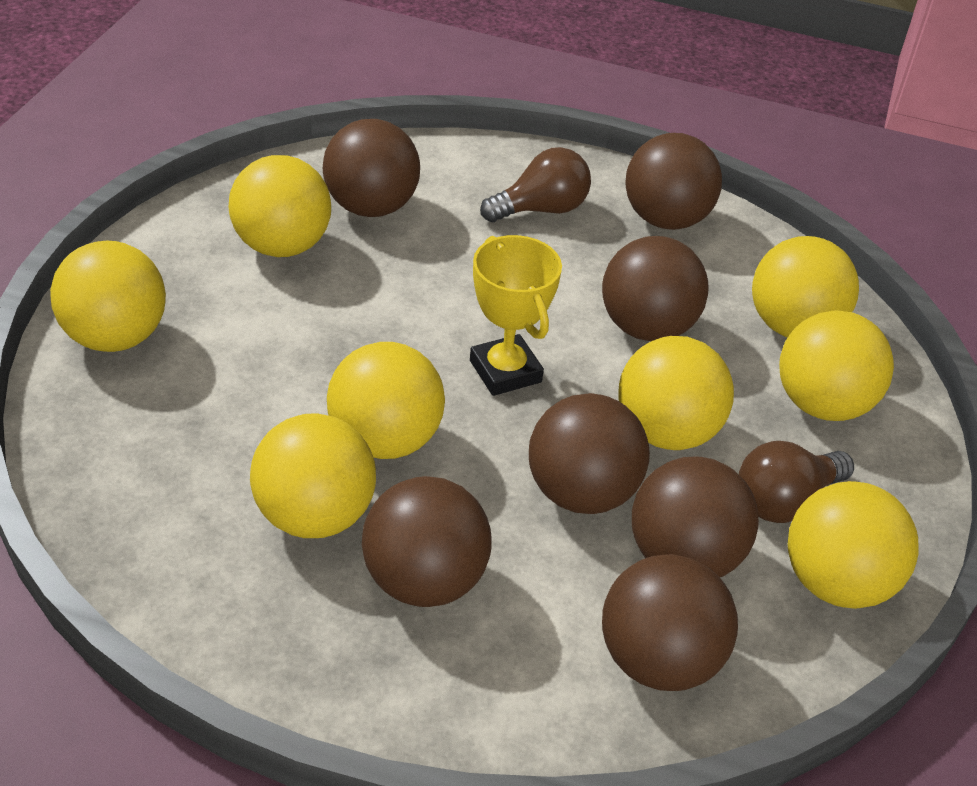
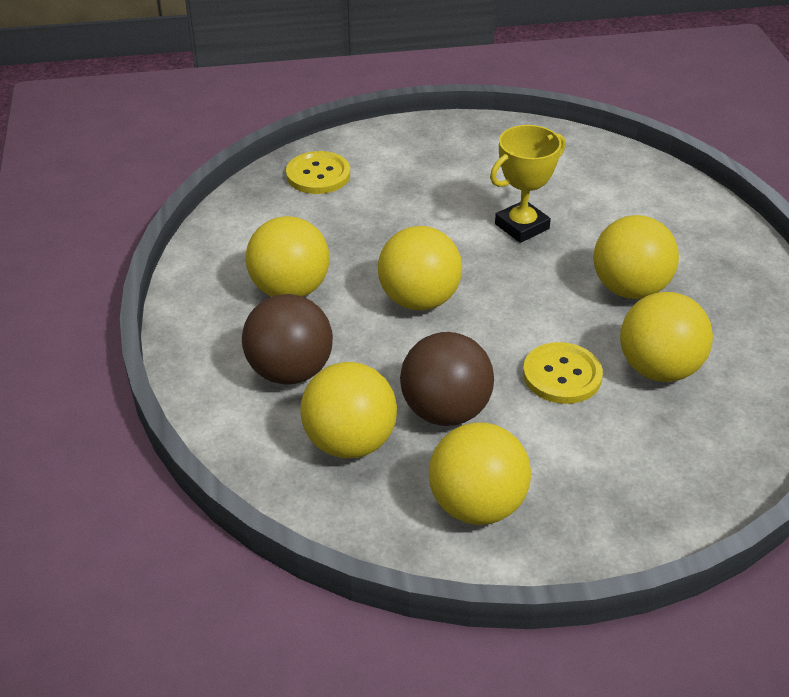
brown ball: 7 -> 2
brown light bulb: 2 -> 0
yellow ball: 8 -> 6
yellow button: 0 -> 2

